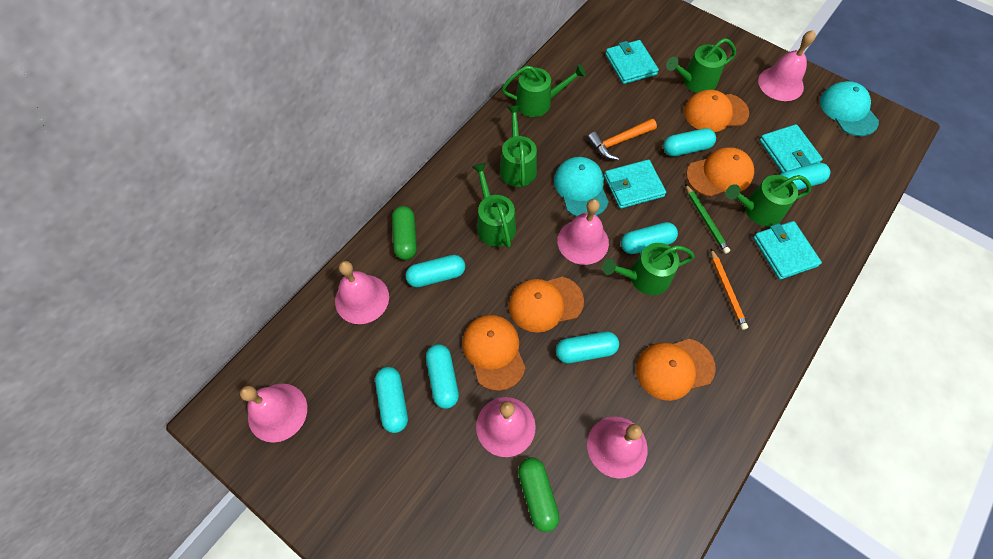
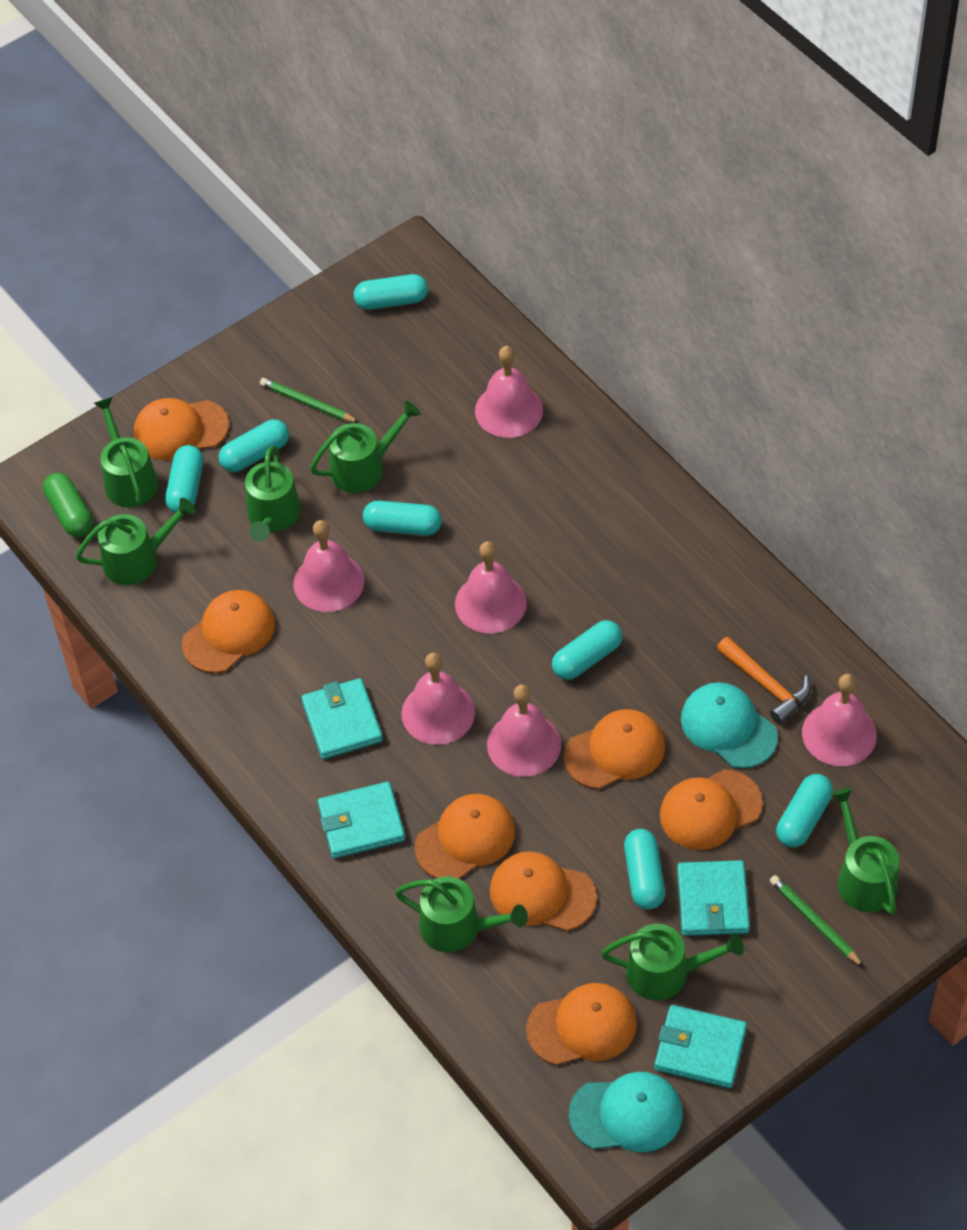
green capsule: 2 -> 1
green pencil: 1 -> 2
green watering can: 6 -> 7
orange cap: 5 -> 7
orange pencil: 1 -> 0

